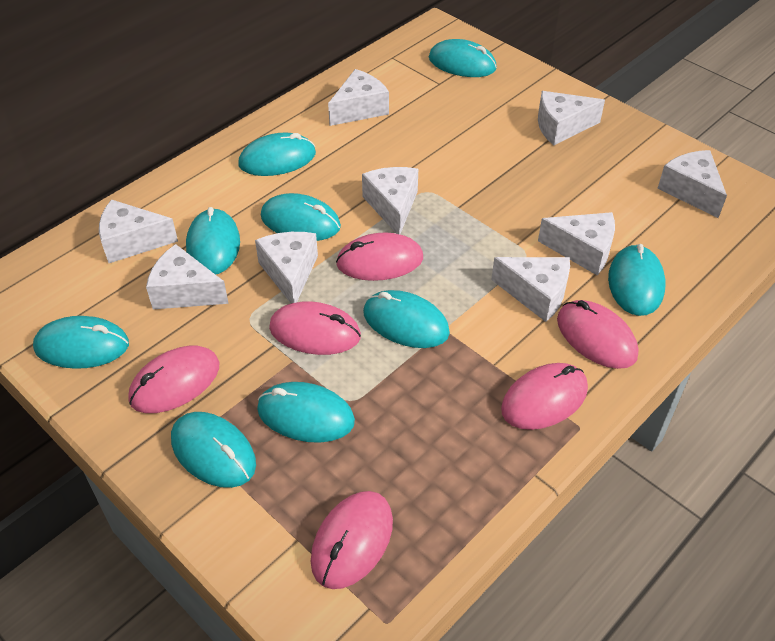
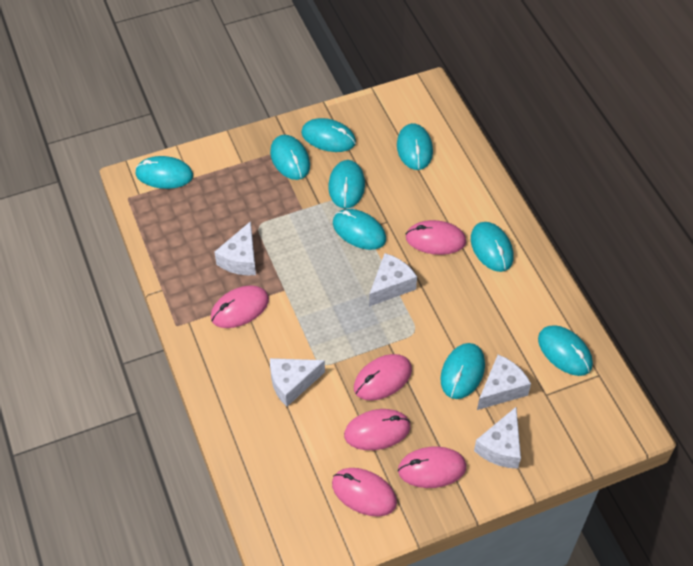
white cheese: 9 -> 5

